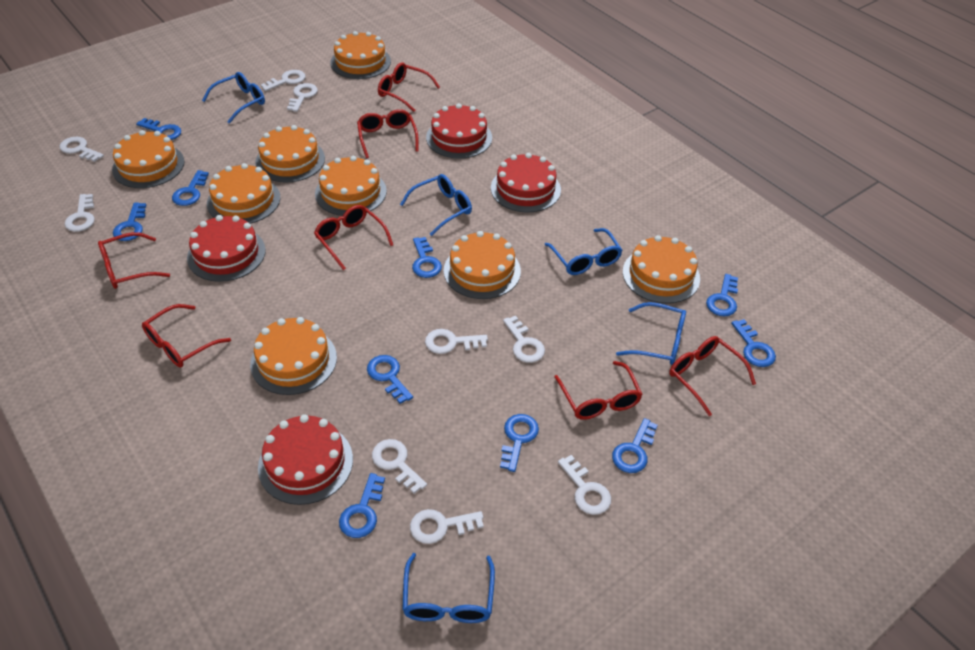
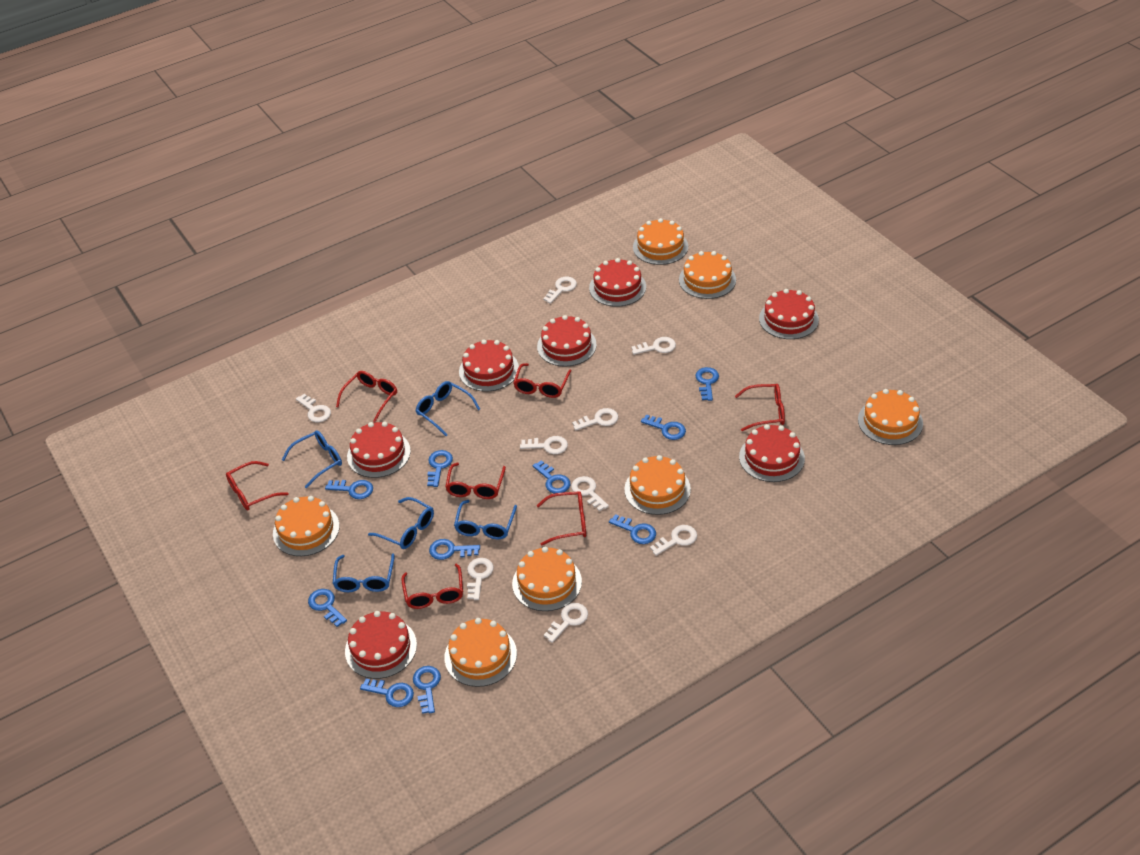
orange cake: 8 -> 7
red cake: 4 -> 7

